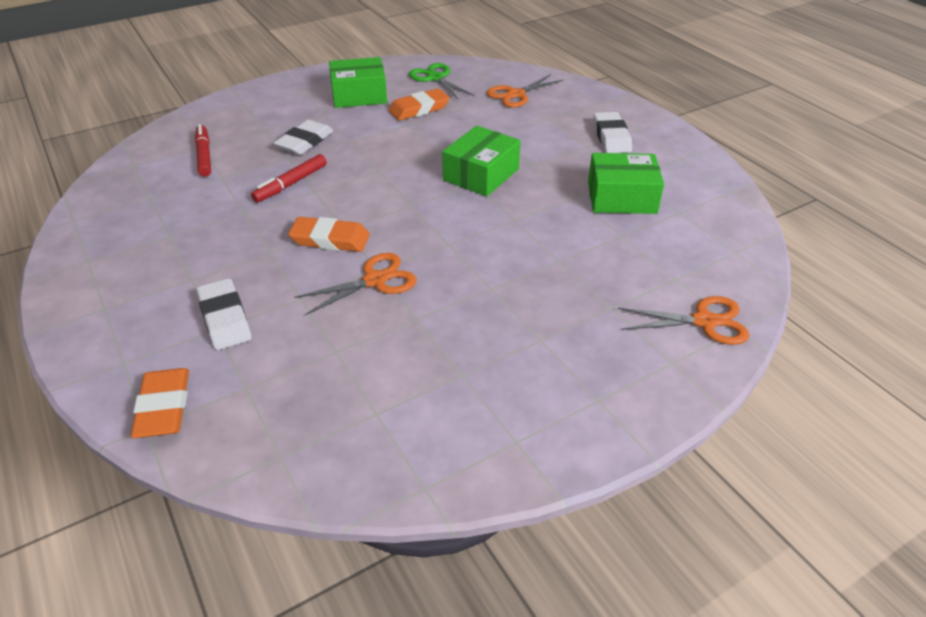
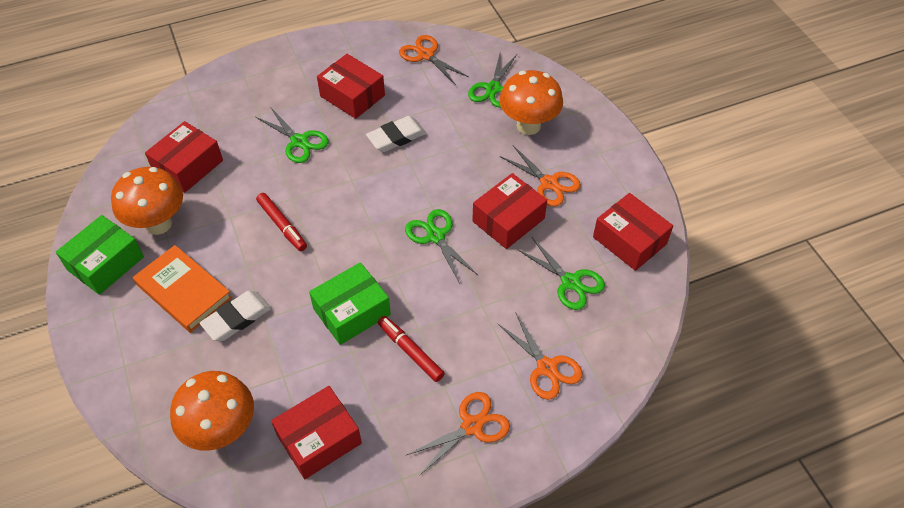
green box: 3 -> 2
green scissors: 1 -> 4
orange book: 0 -> 1
orange eraser: 3 -> 0
orange mushroom: 0 -> 3
orange scissors: 3 -> 4
red box: 0 -> 5
white eraser: 3 -> 2

